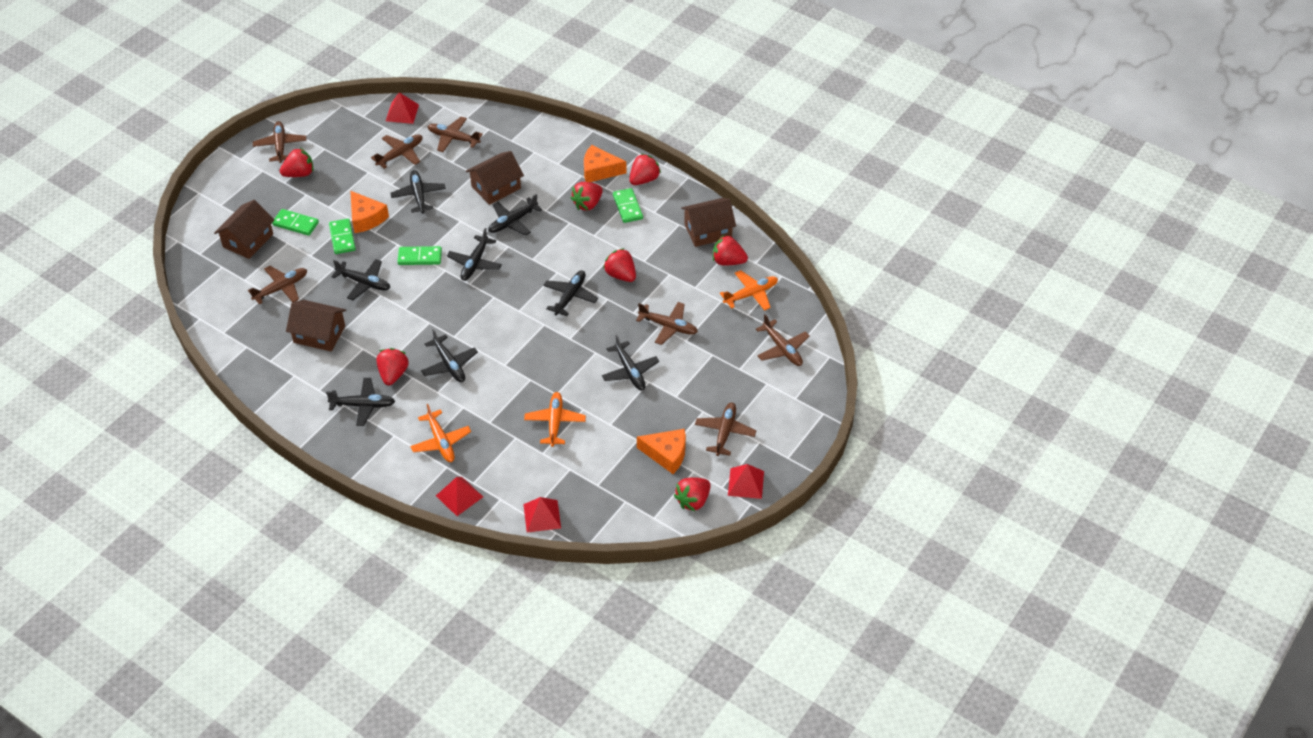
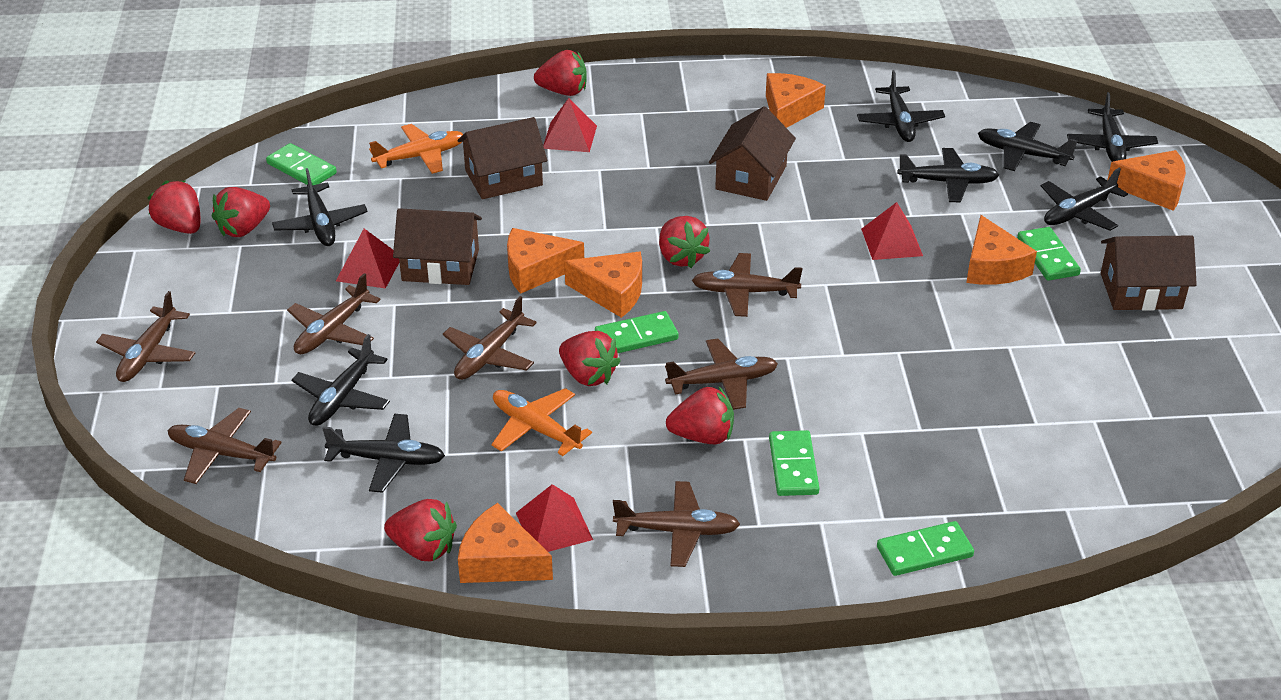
green domino: 4 -> 5
orange cheese: 3 -> 6
orange plane: 3 -> 2

